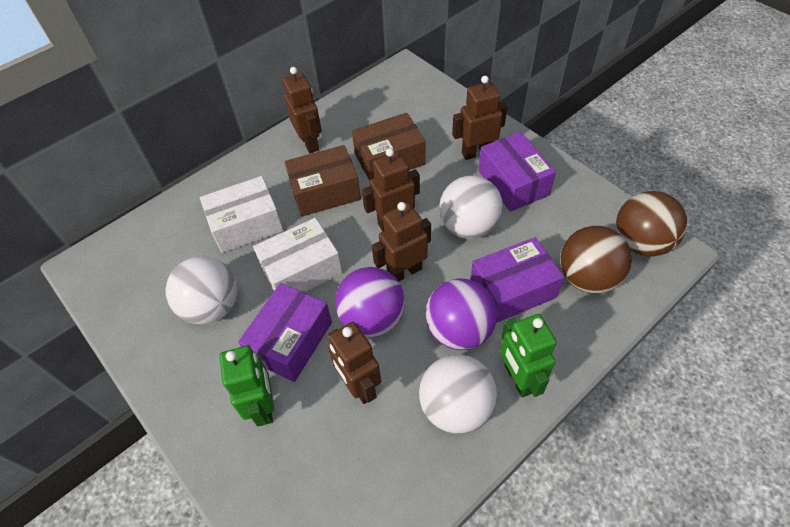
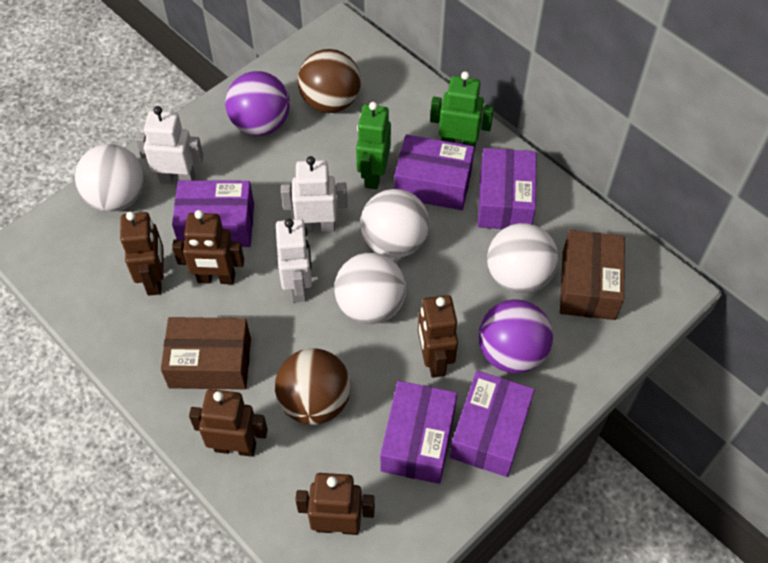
purple box: 3 -> 5
white ball: 3 -> 4
white box: 2 -> 0
white robot: 0 -> 3

